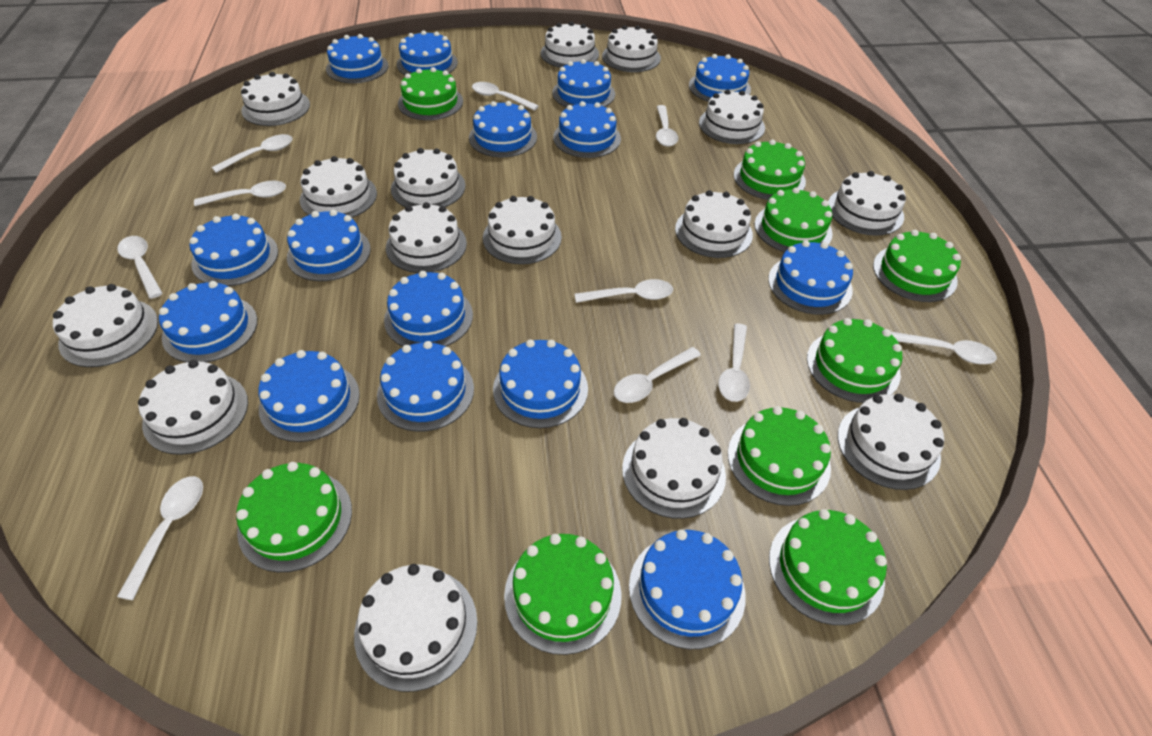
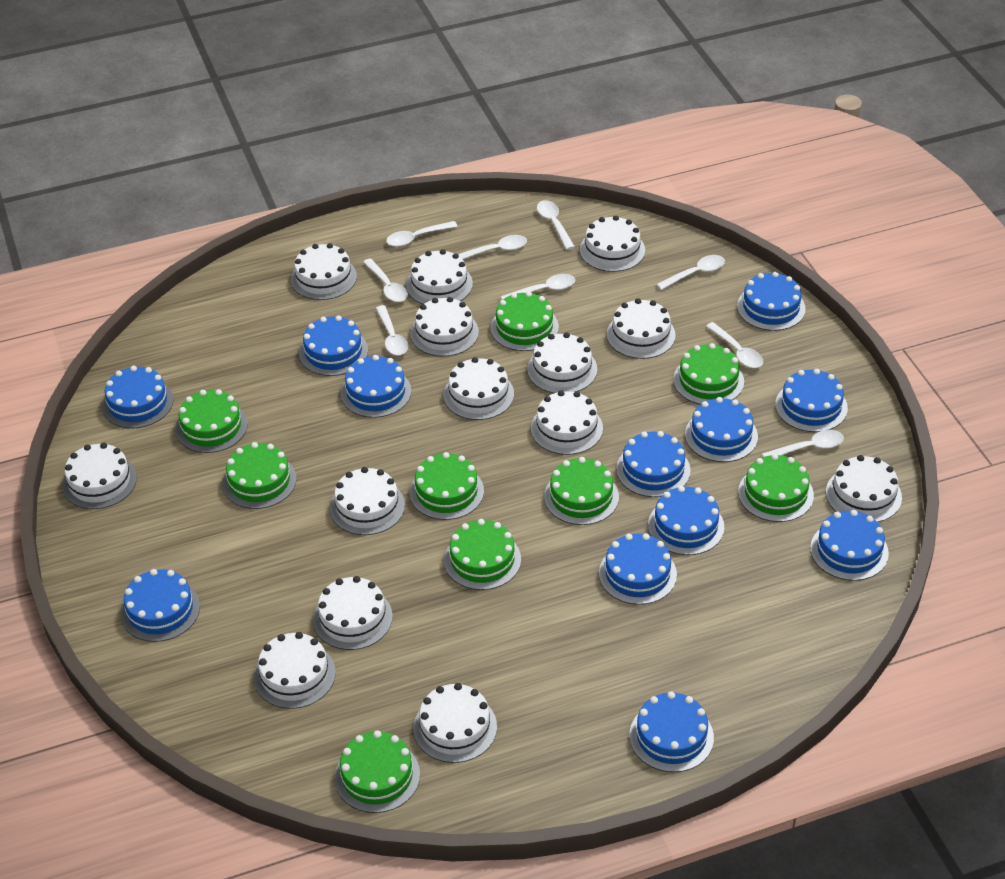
blue cake: 15 -> 12
white cake: 15 -> 14
white spoon: 10 -> 9

